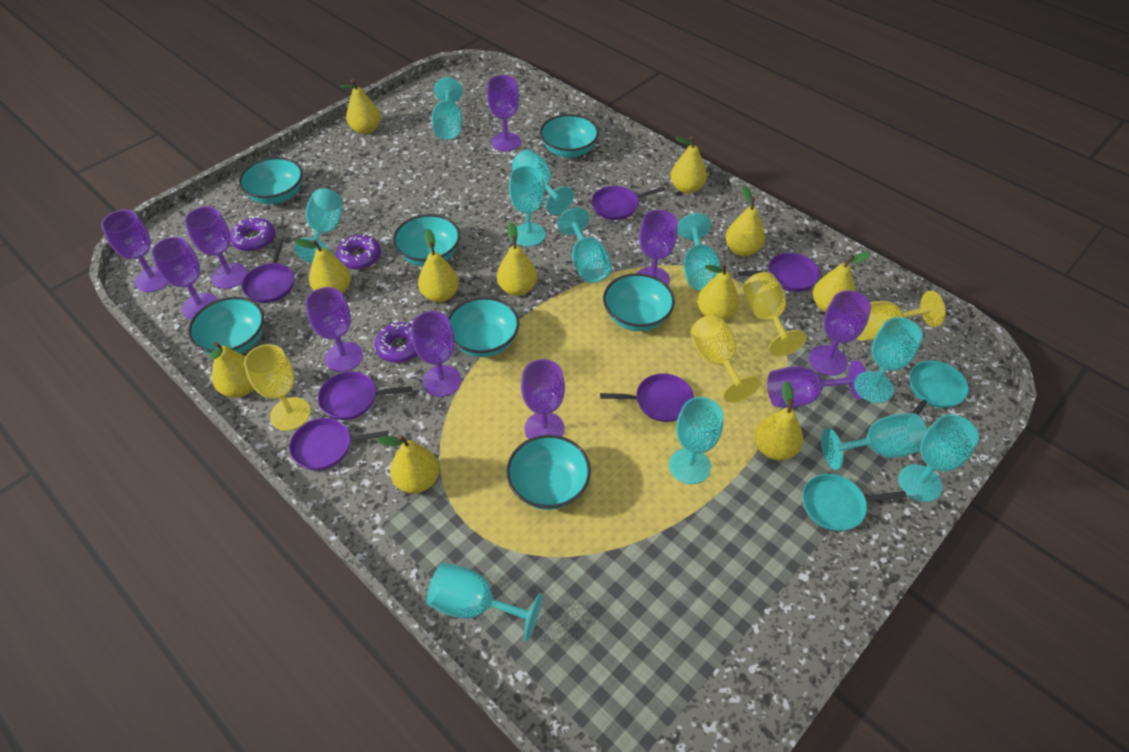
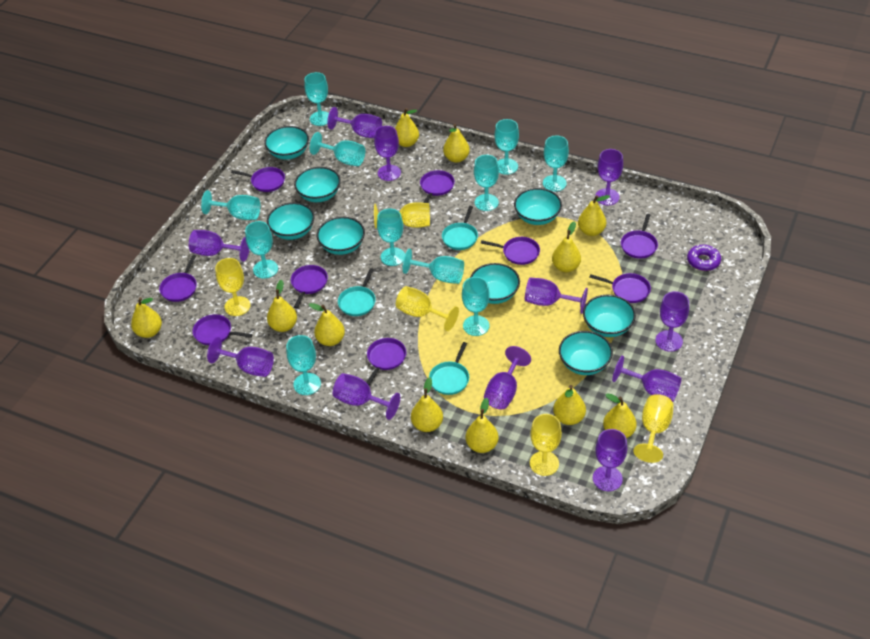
purple donut: 3 -> 1
purple goblet: 10 -> 11
purple pan: 6 -> 9
turquoise bowl: 7 -> 8
turquoise pan: 2 -> 3
yellow goblet: 4 -> 5

